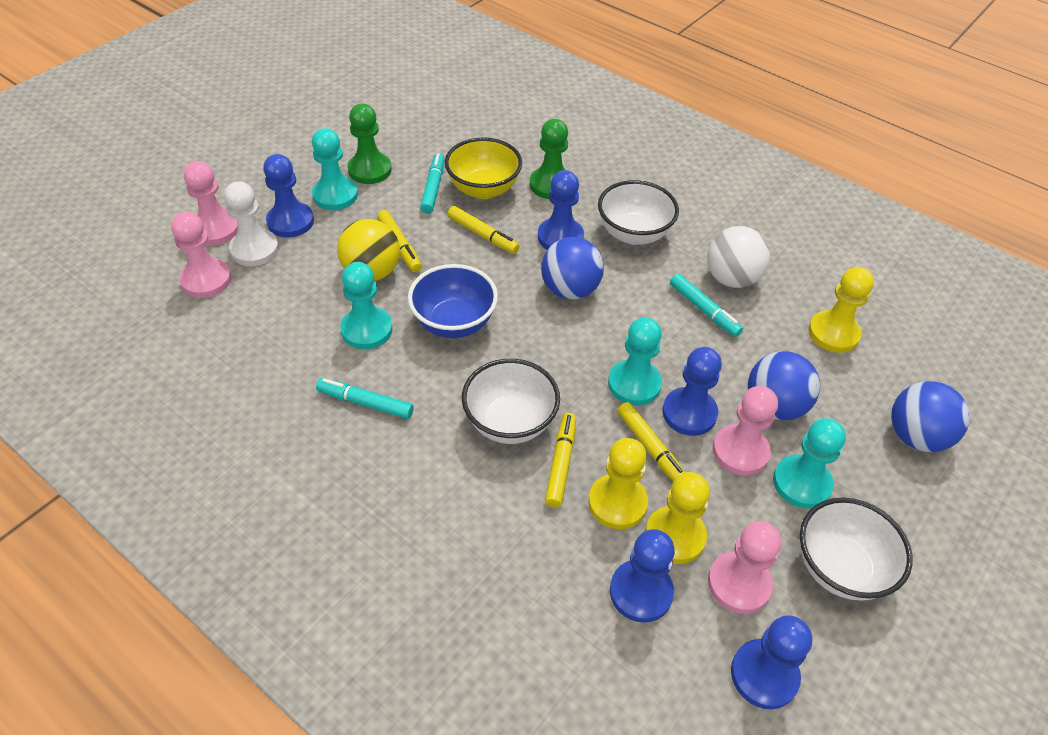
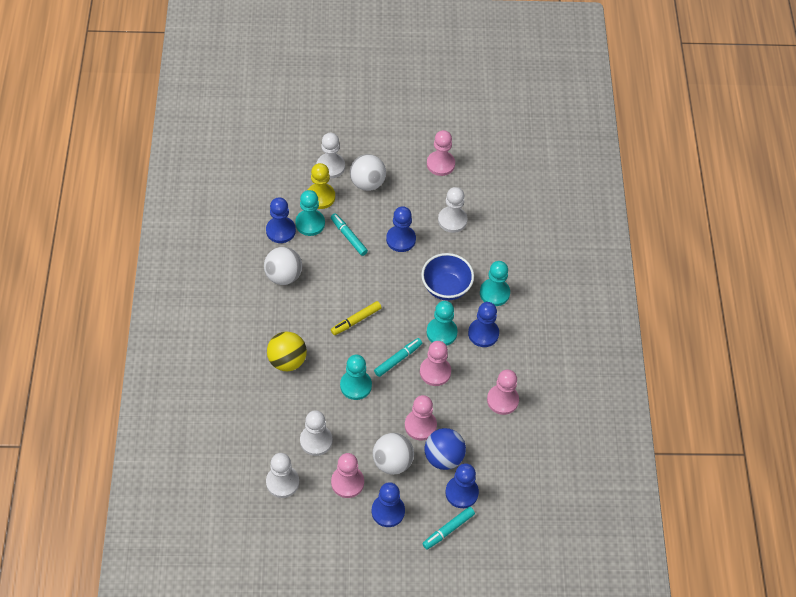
blue ball: 3 -> 1
green pawn: 2 -> 0
pink pawn: 4 -> 5
white ball: 1 -> 3
white bowl: 3 -> 0
white pawn: 1 -> 4
yellow bowl: 1 -> 0
yellow marker: 4 -> 1
yellow pawn: 3 -> 1

